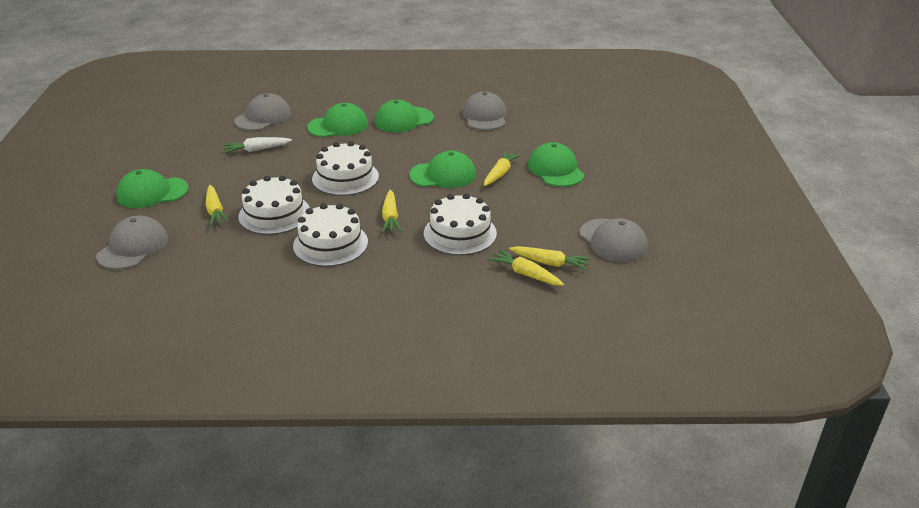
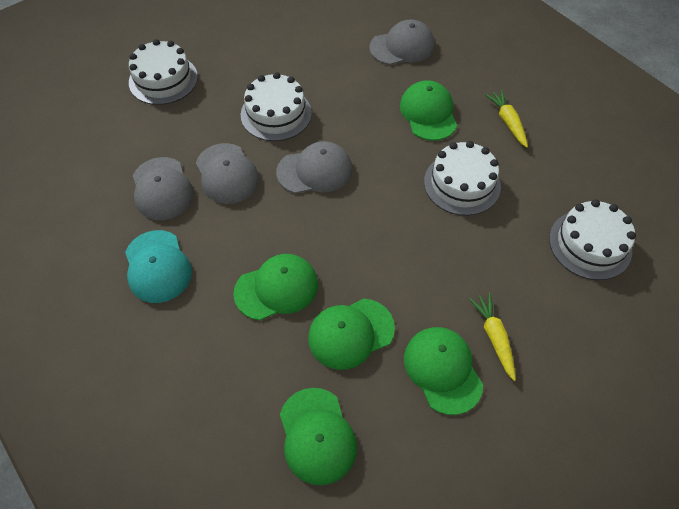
turquoise cap: 0 -> 1
white carrot: 1 -> 0
yellow carrot: 5 -> 2

